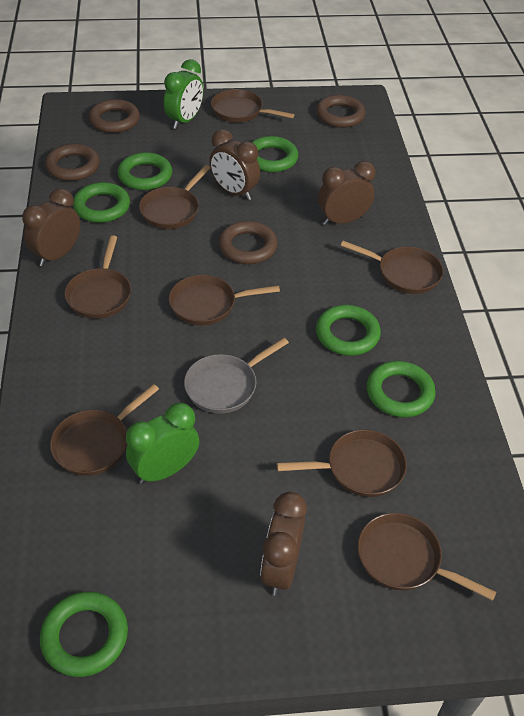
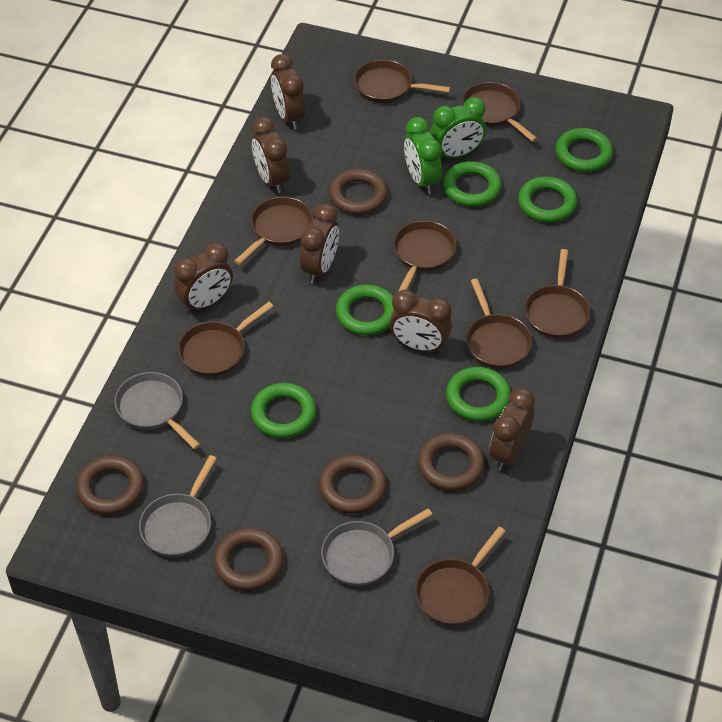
brown clock: 4 -> 6
brown ring: 4 -> 5
grey pan: 1 -> 3

